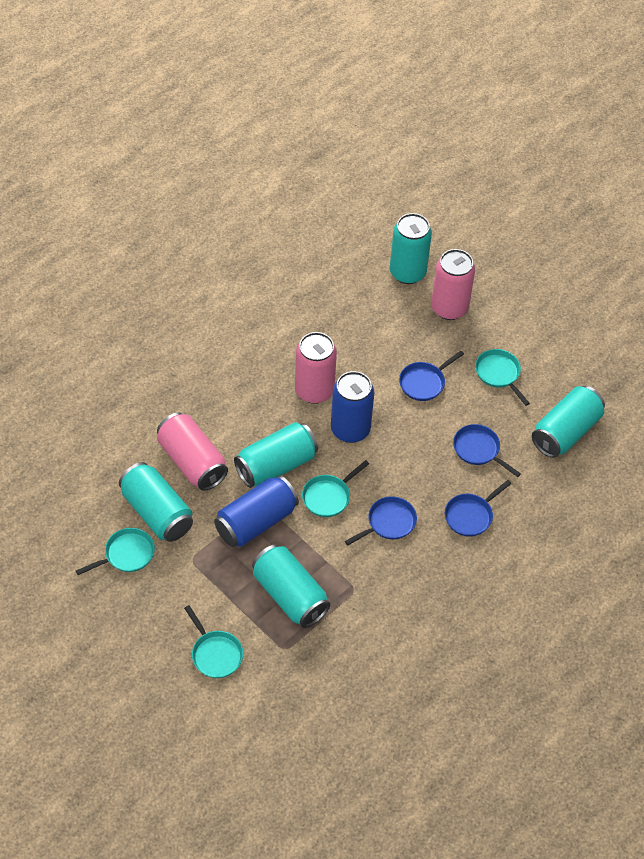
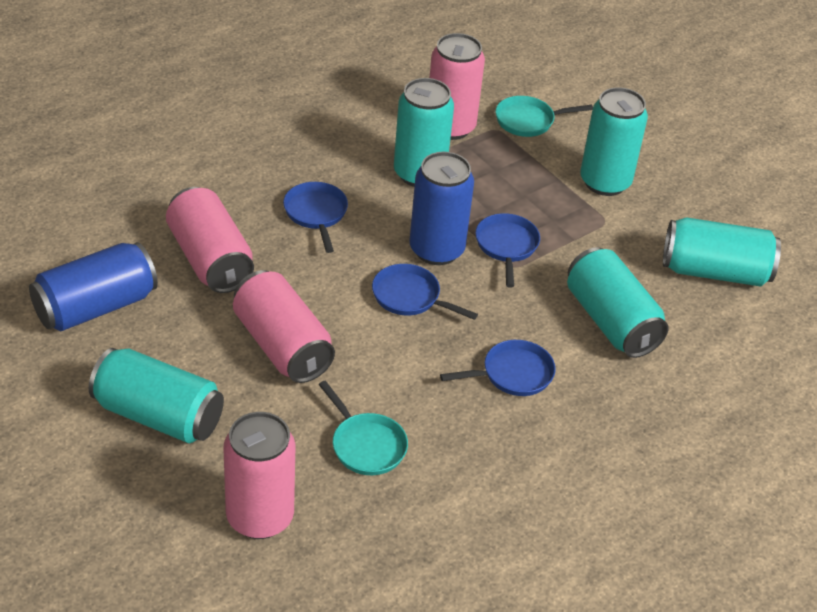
pink can: 3 -> 4
turquoise pan: 4 -> 2

